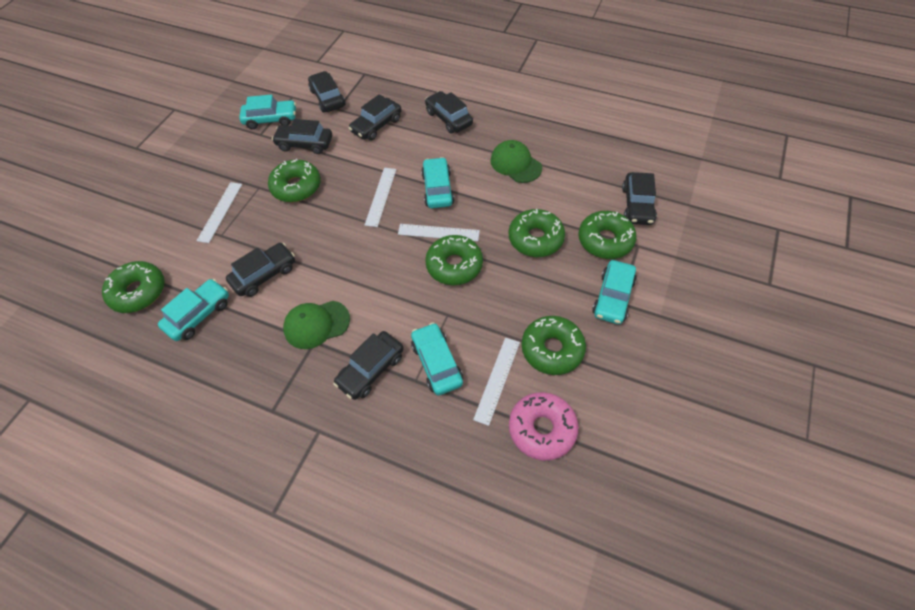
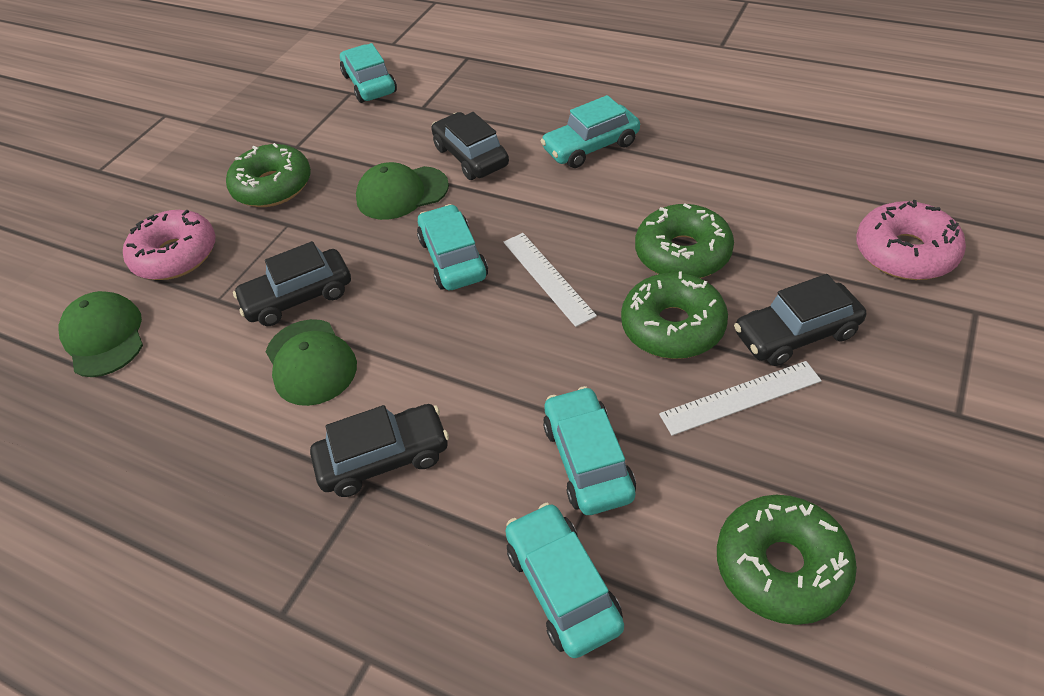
black car: 7 -> 4
green cap: 2 -> 3
green donut: 6 -> 4
pink donut: 1 -> 2
white ruler: 4 -> 2

